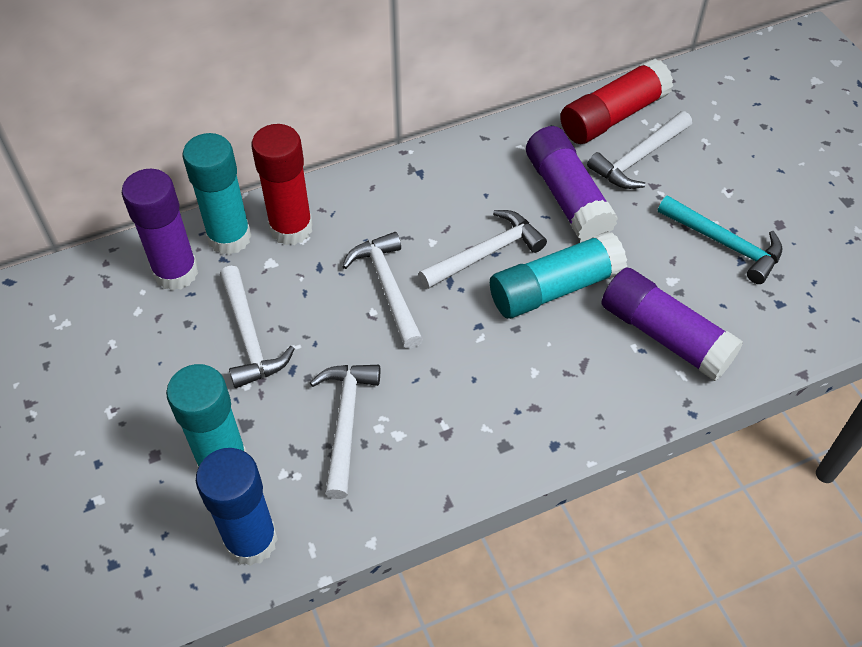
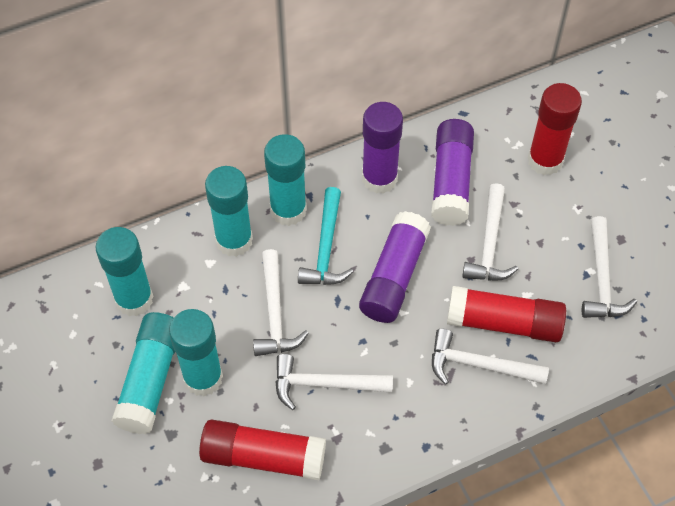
blue glue stick: 1 -> 0
red glue stick: 2 -> 3
turquoise glue stick: 3 -> 5

